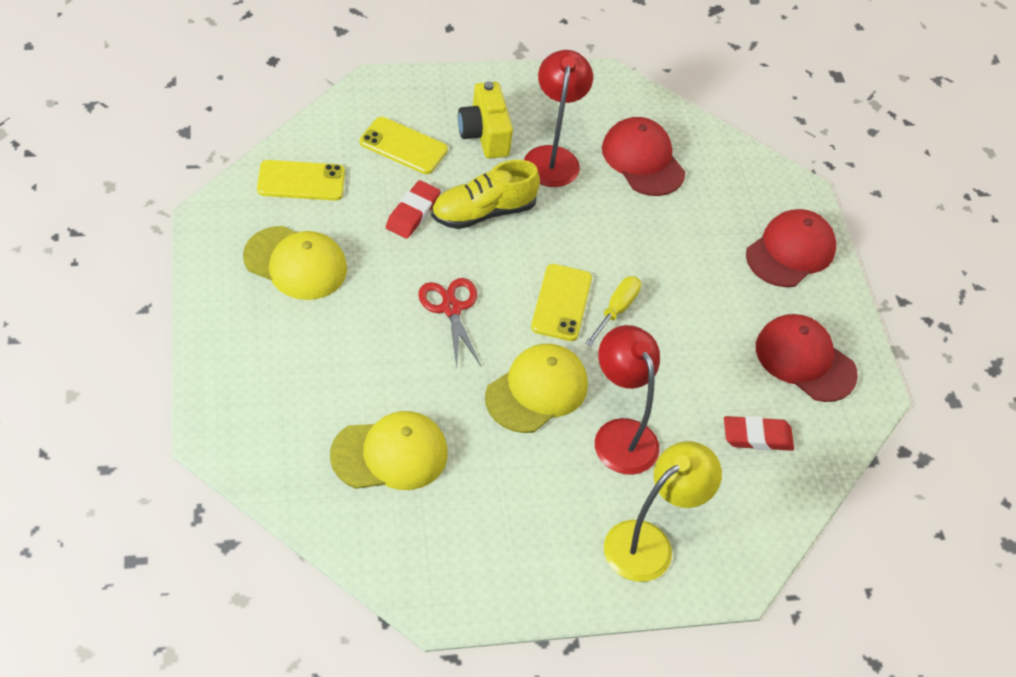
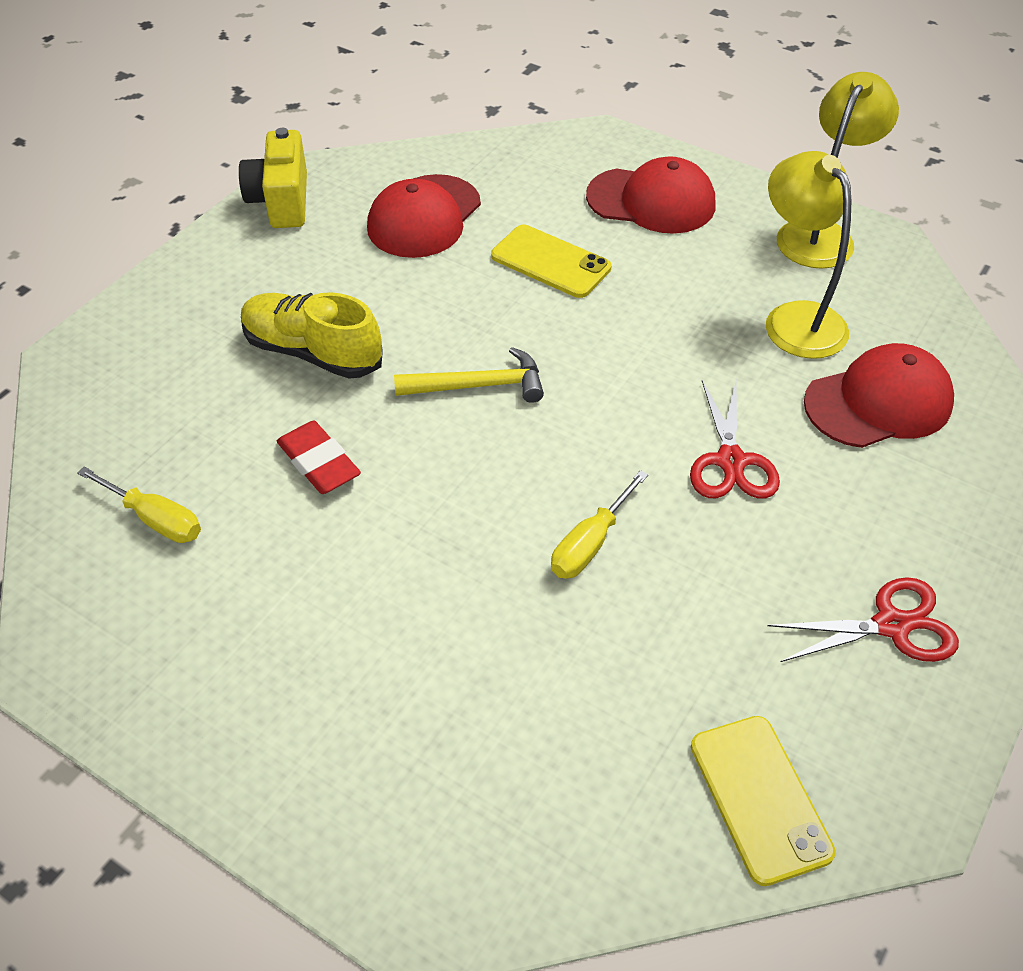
red eraser: 2 -> 1
red lamp: 2 -> 0
red scissors: 1 -> 2
yellow cap: 3 -> 0
yellow hammer: 0 -> 1
yellow lamp: 1 -> 2
yellow phone: 3 -> 2
yellow screwdriver: 1 -> 2

